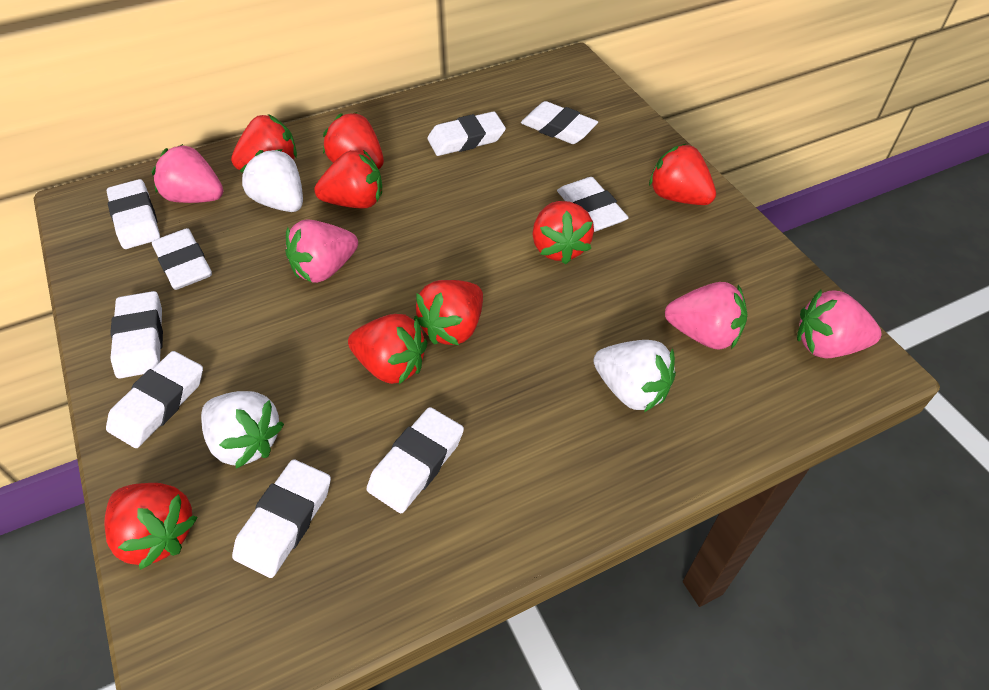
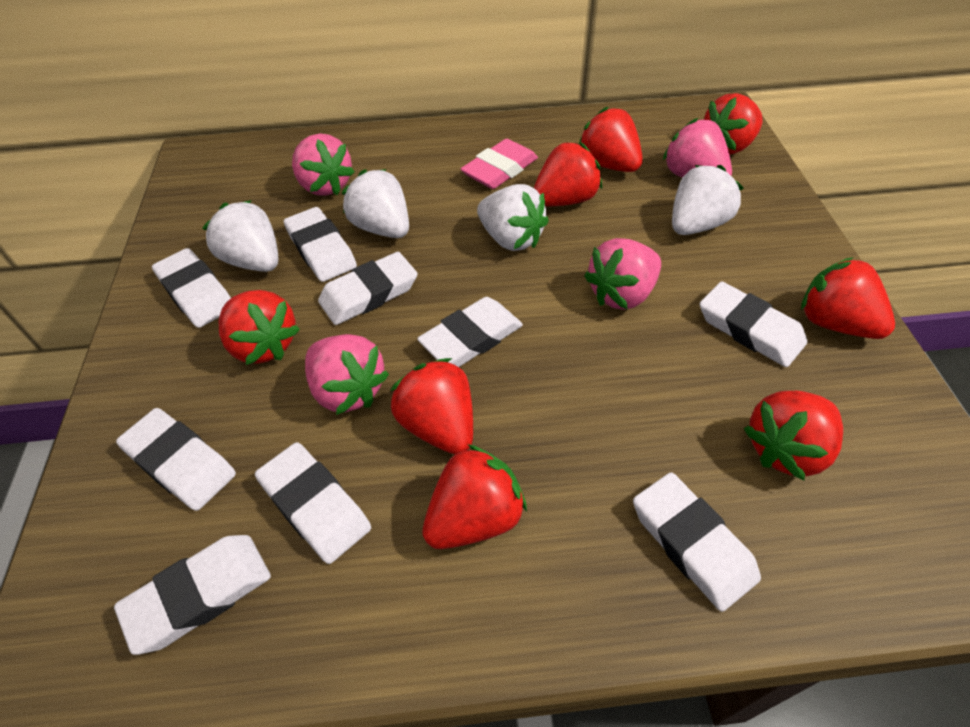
pink eraser: 0 -> 1
white strawberry: 3 -> 4

